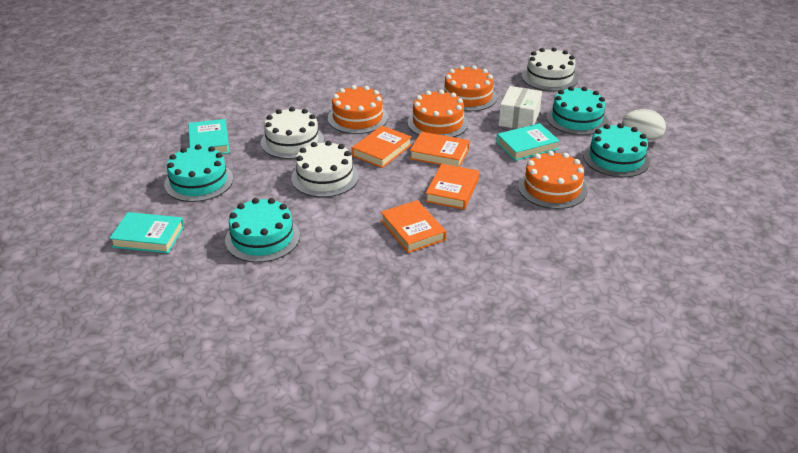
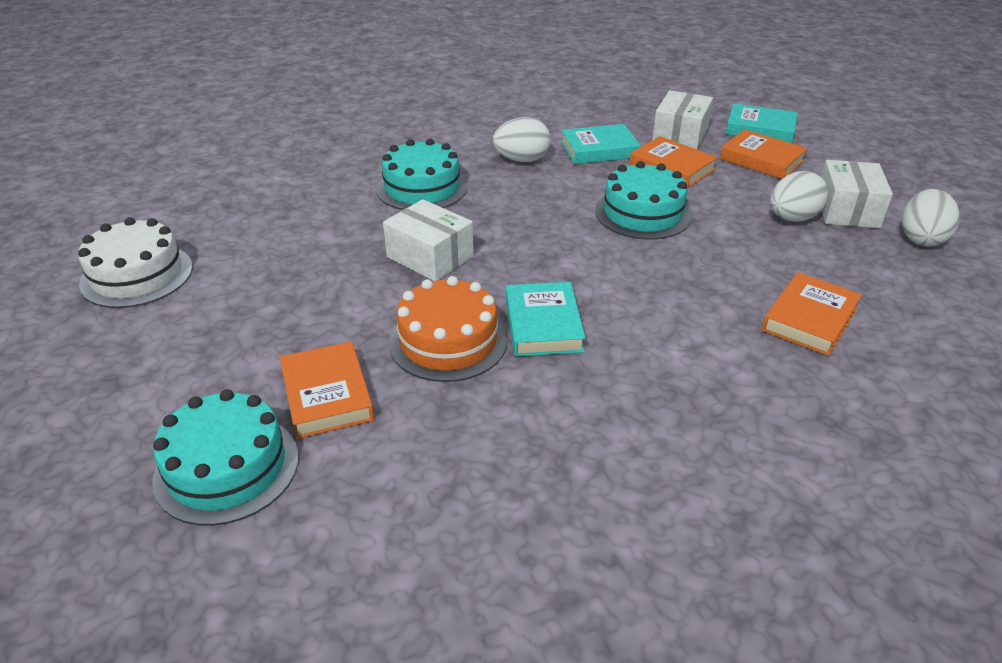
orange cake: 4 -> 1
turquoise cake: 4 -> 3
white box: 1 -> 3
white cake: 3 -> 1
white egg: 1 -> 3

